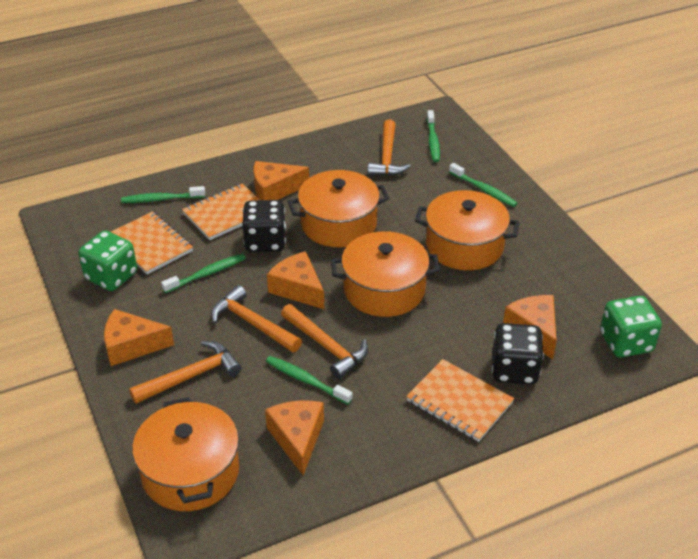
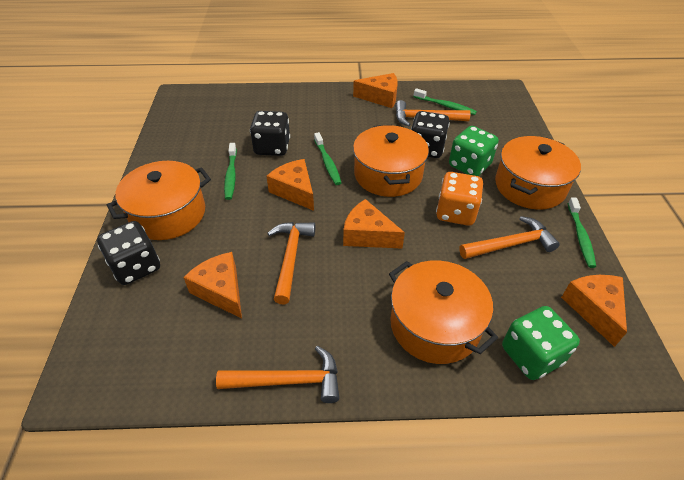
black dice: 2 -> 3
green toothbrush: 5 -> 4
orange dice: 0 -> 1
orange notebook: 3 -> 0

